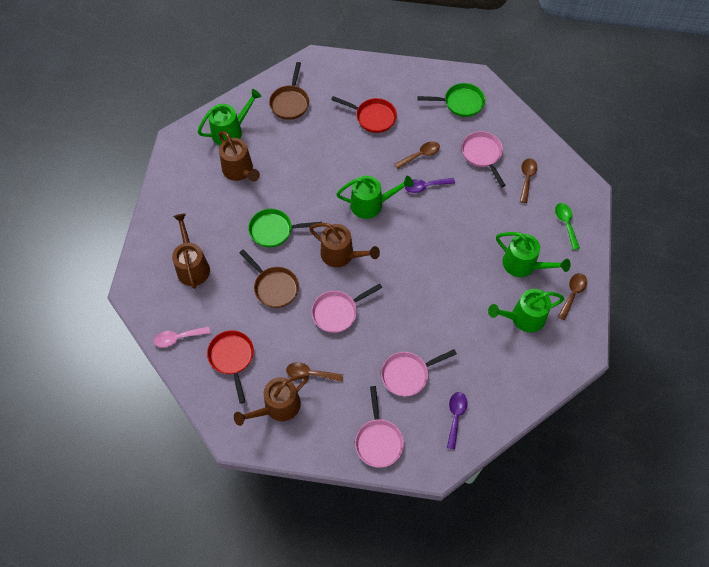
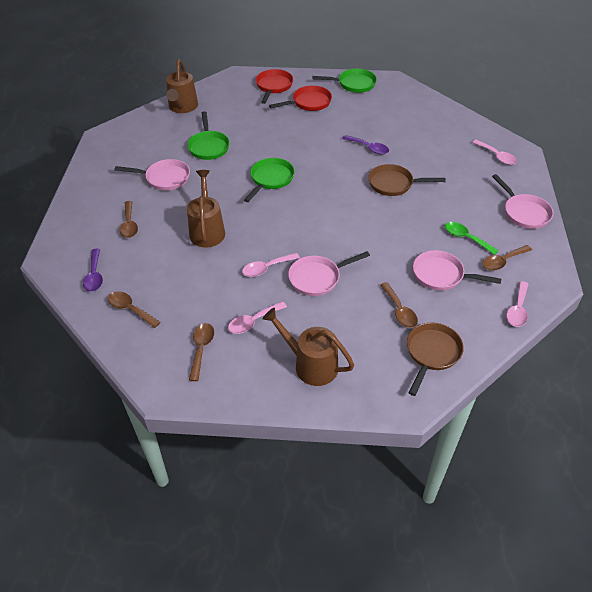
brown spoon: 4 -> 5
brown watering can: 4 -> 3
green pan: 2 -> 3
green watering can: 4 -> 0
pink spoon: 1 -> 4

